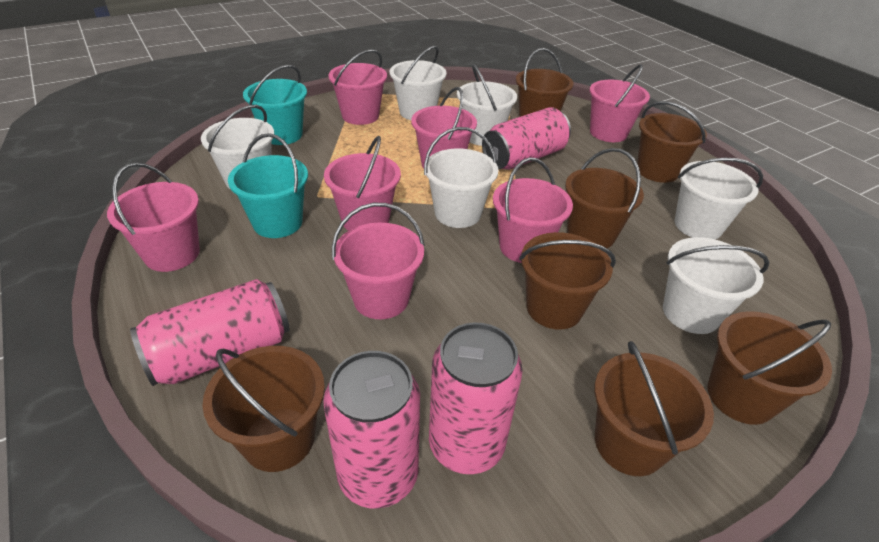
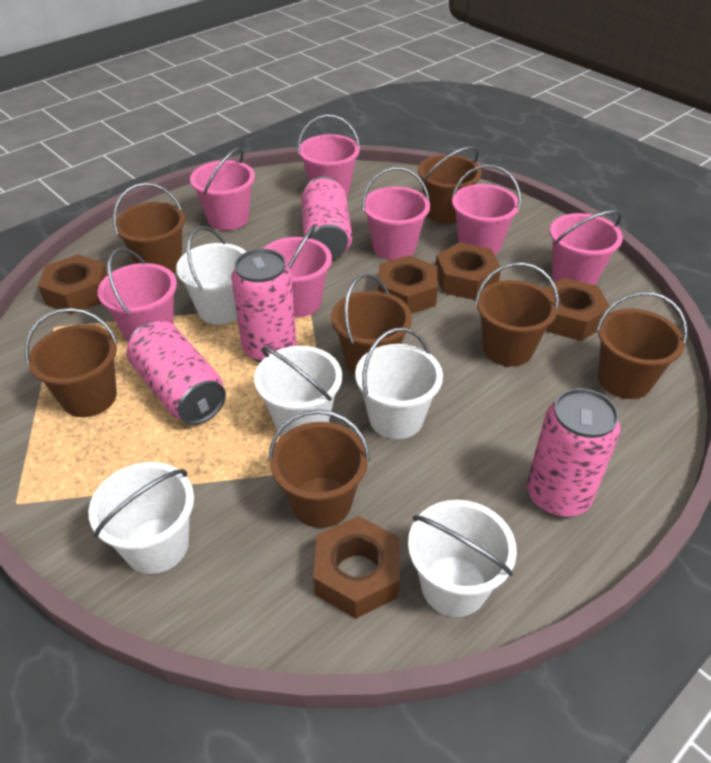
brown nut: 0 -> 5
turquoise bucket: 2 -> 0
white bucket: 6 -> 5

